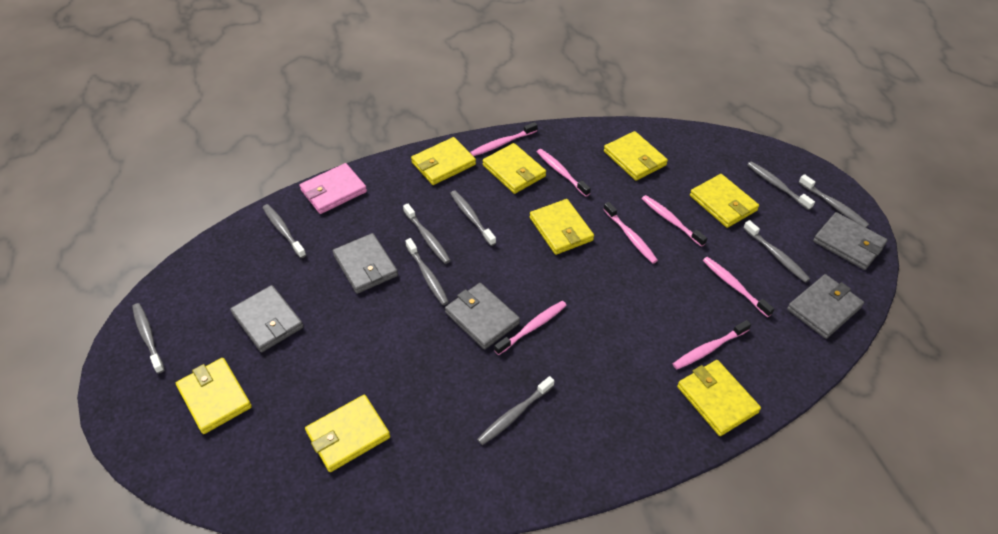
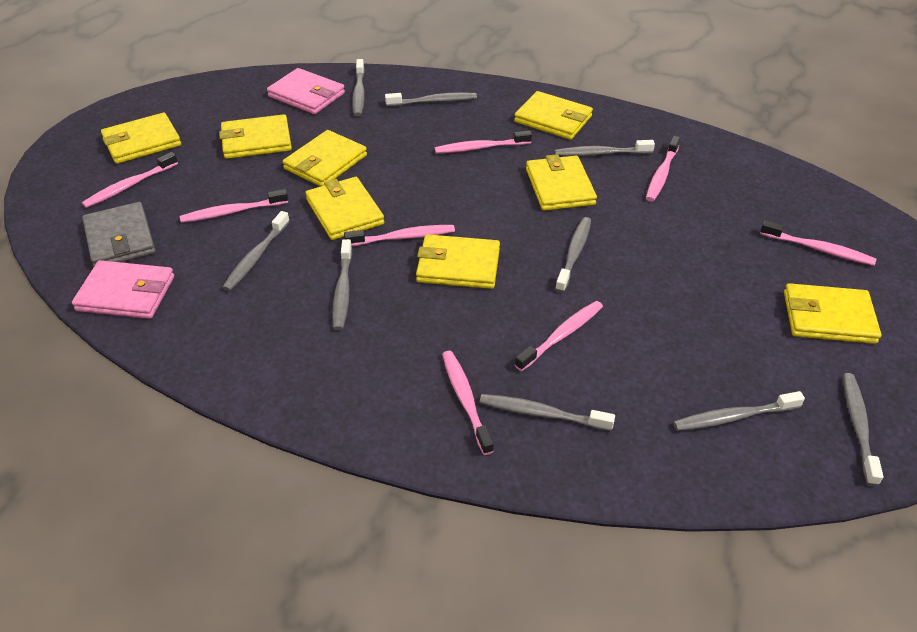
grey wallet: 5 -> 1
pink toothbrush: 7 -> 8
pink wallet: 1 -> 2

